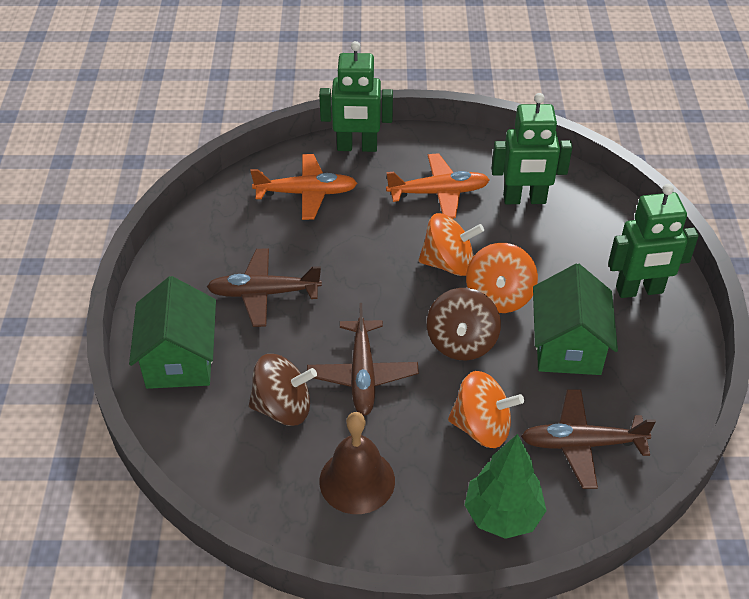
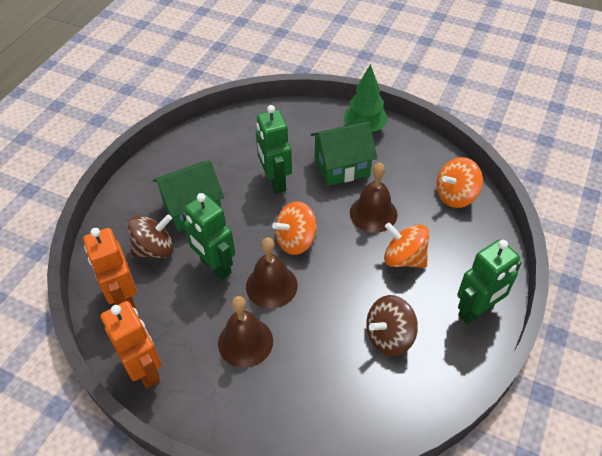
brown bell: 1 -> 3
brown plane: 3 -> 0
orange plane: 2 -> 0
orange robot: 0 -> 2

